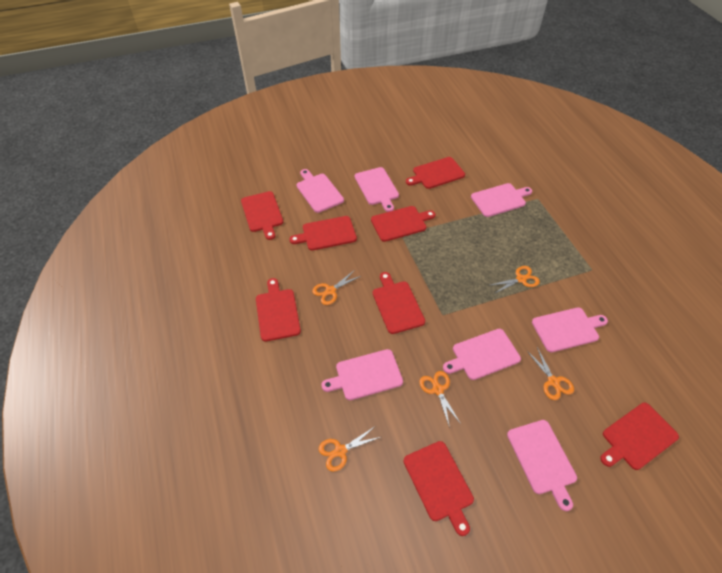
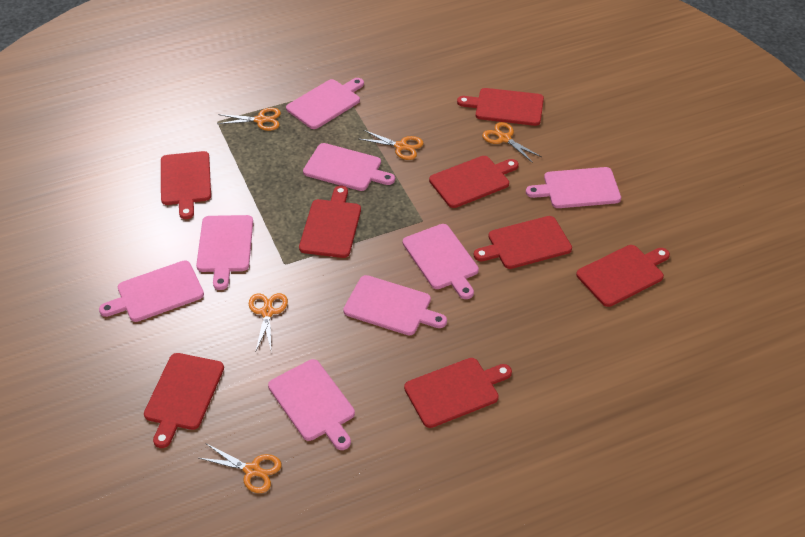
pink cutting board: 7 -> 8

